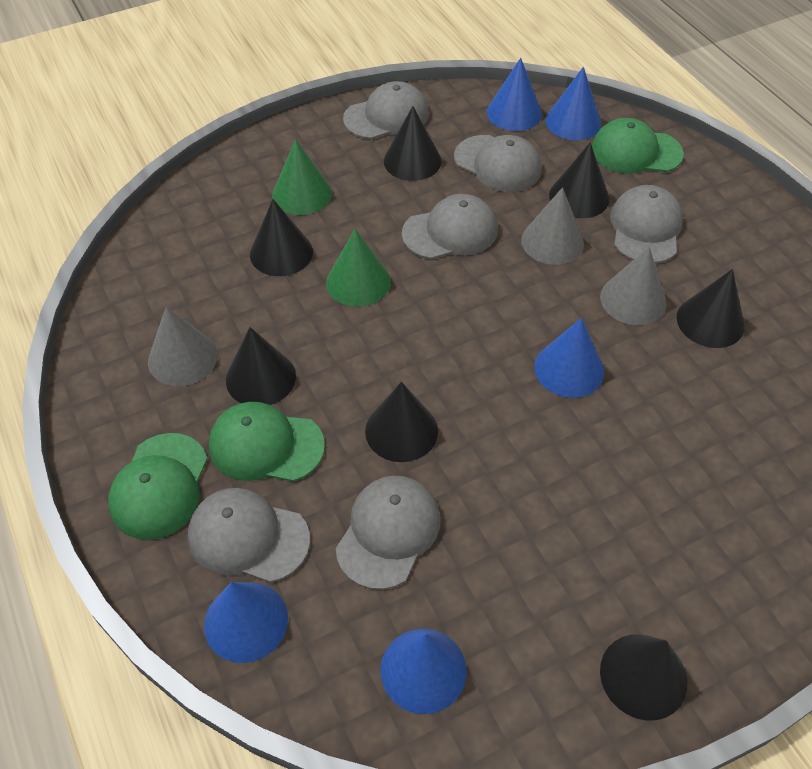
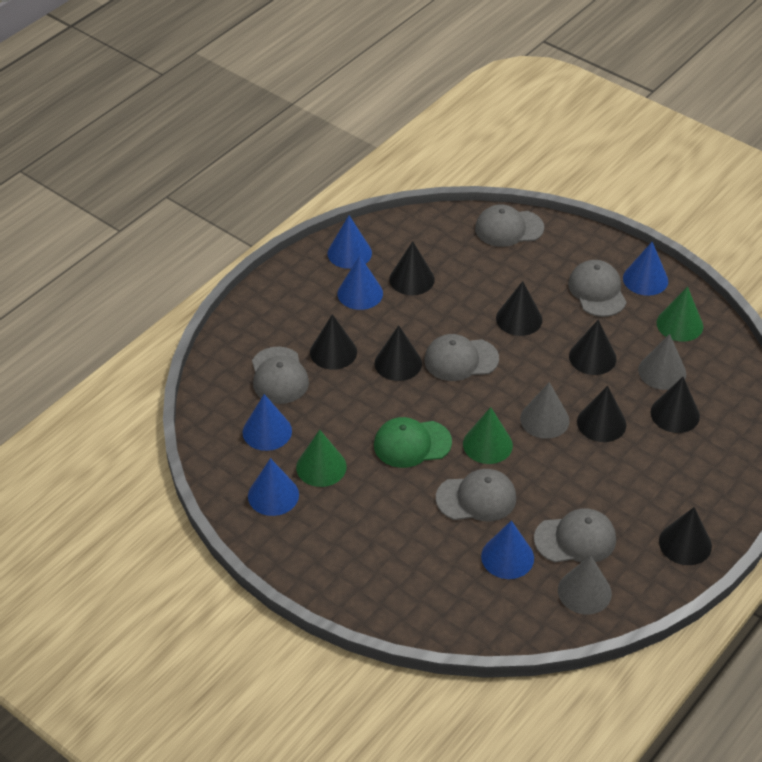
black cone: 7 -> 8
blue cone: 5 -> 6
green cap: 3 -> 1
green cone: 2 -> 3

